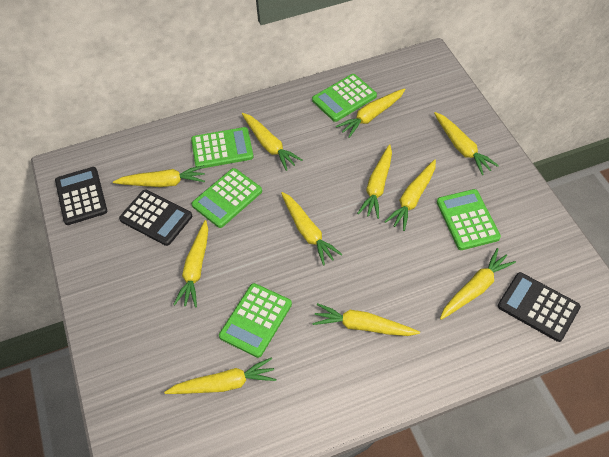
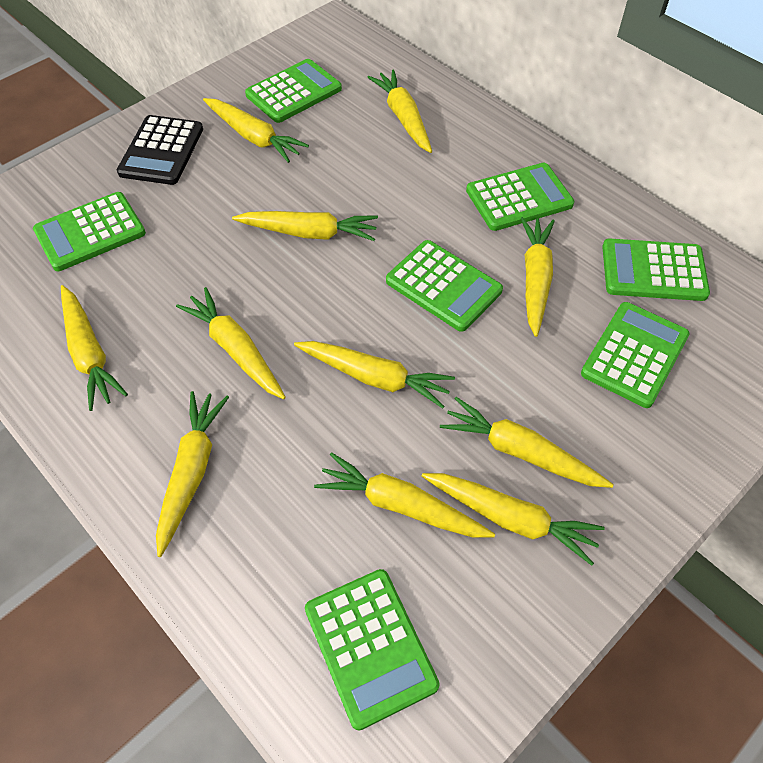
black calculator: 3 -> 1
green calculator: 5 -> 7

